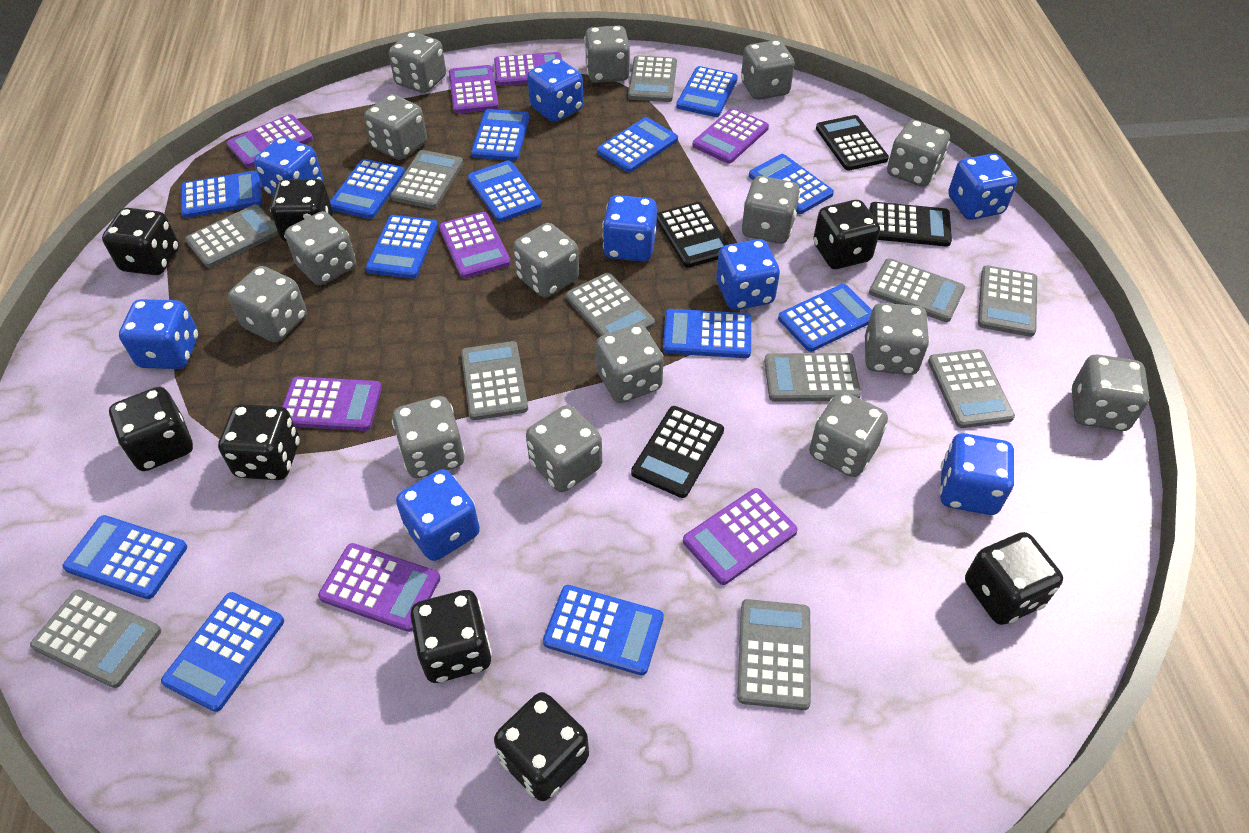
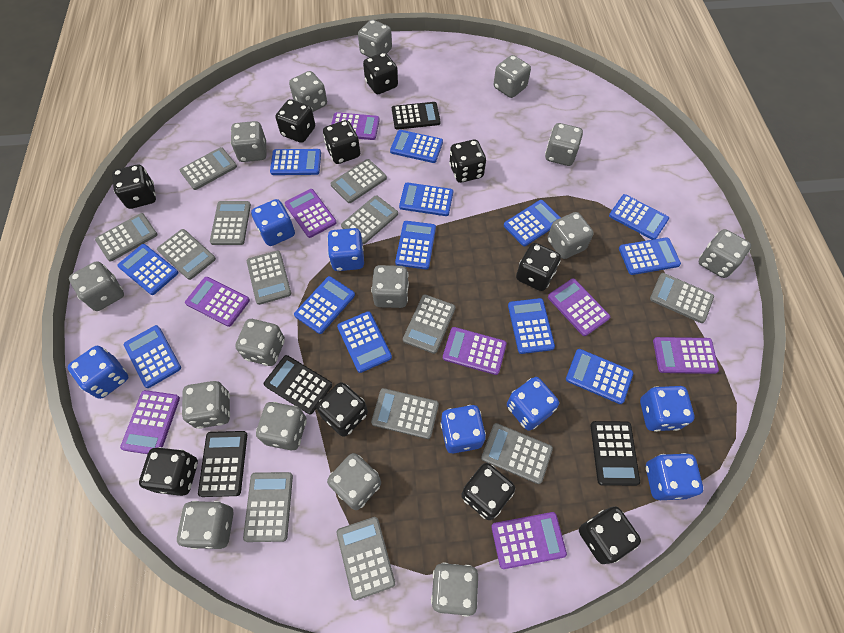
black dice: 8 -> 10
blue dice: 8 -> 7
grey calculator: 11 -> 13

